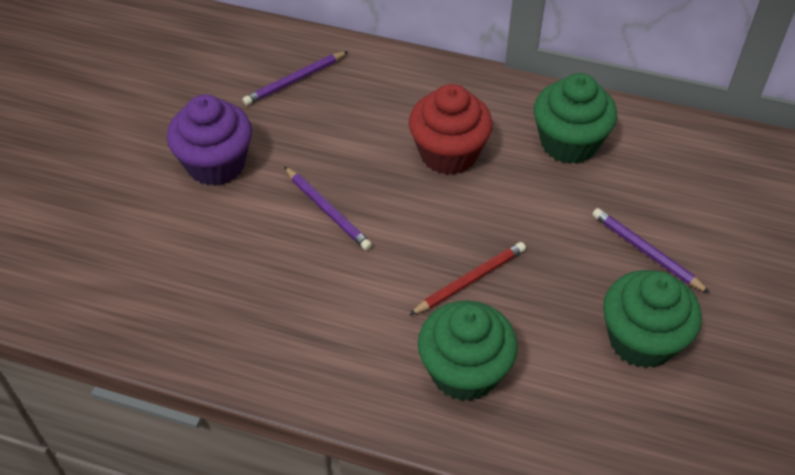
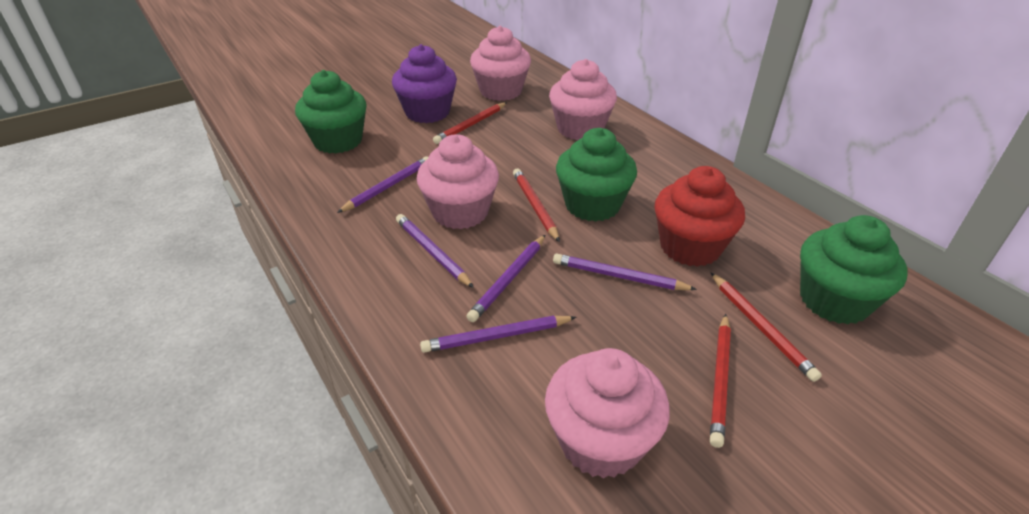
pink cupcake: 0 -> 4
purple pencil: 3 -> 5
red pencil: 1 -> 4

